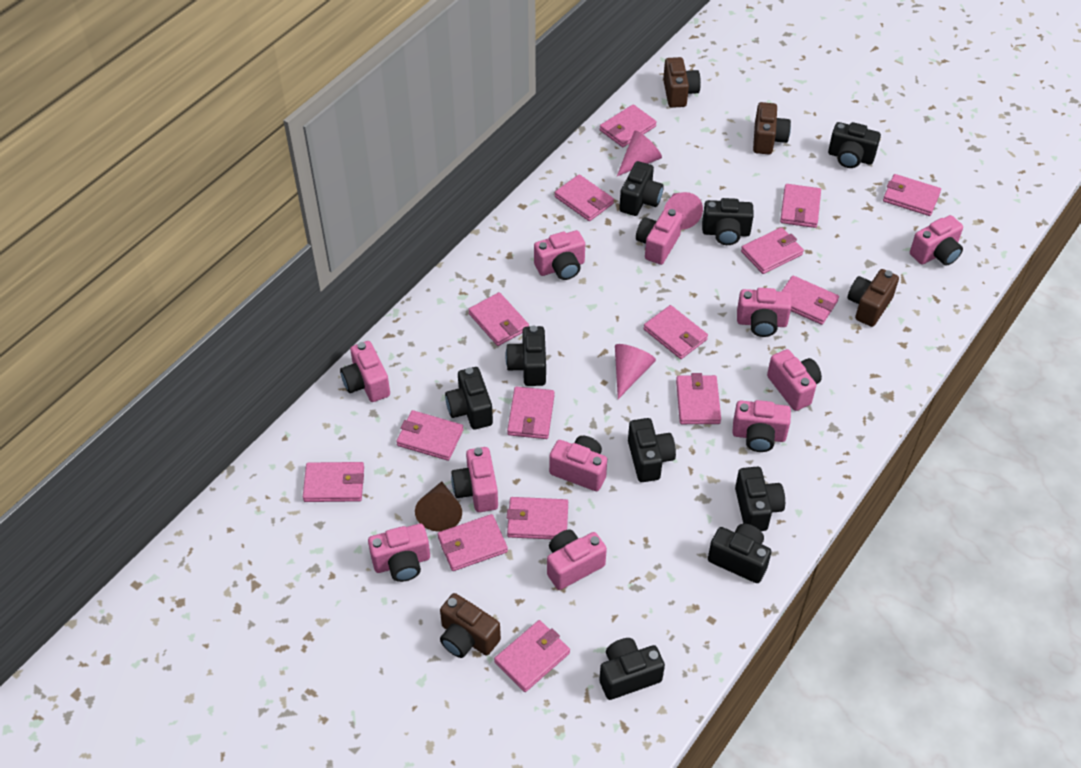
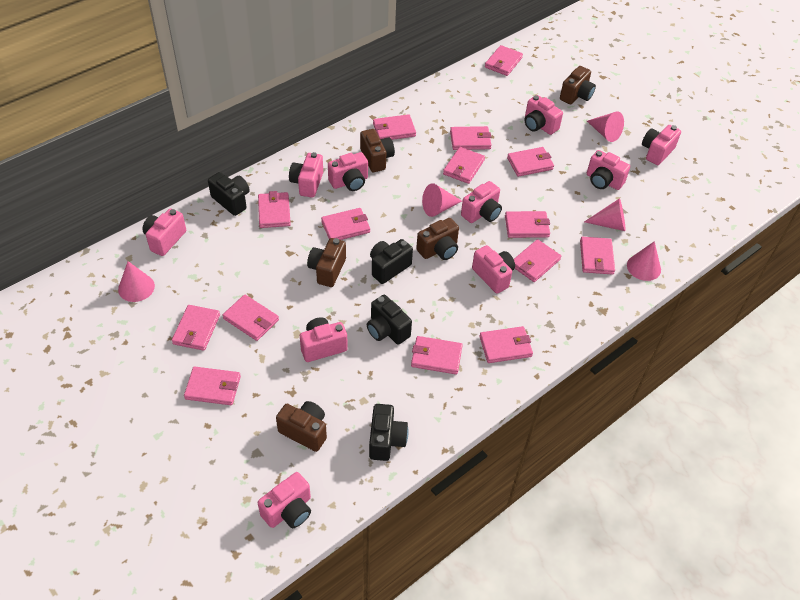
black camera: 9 -> 4
brown camera: 4 -> 5
brown cone: 1 -> 0
pink camera: 11 -> 10
pink cone: 3 -> 5

